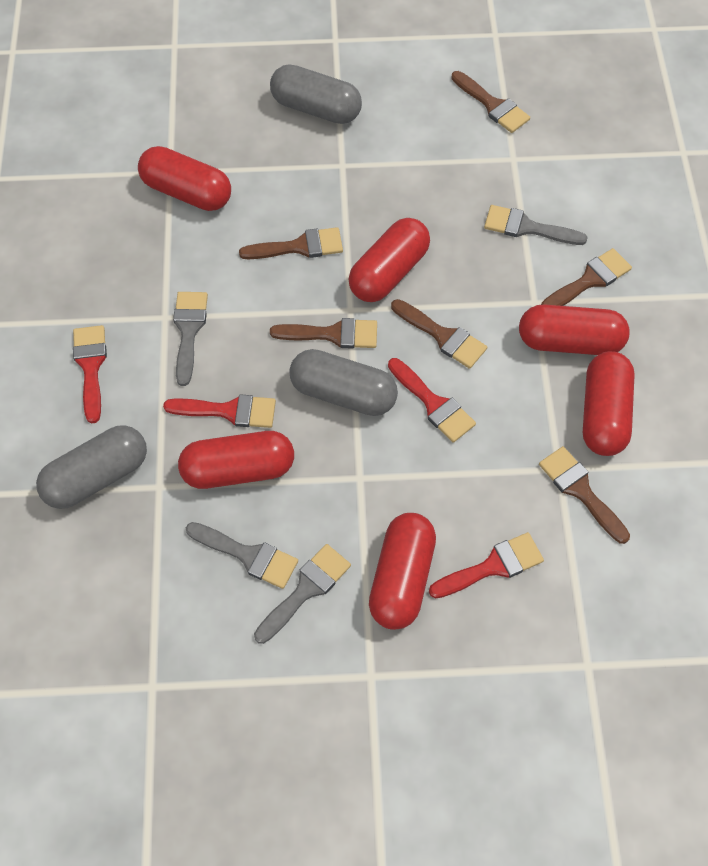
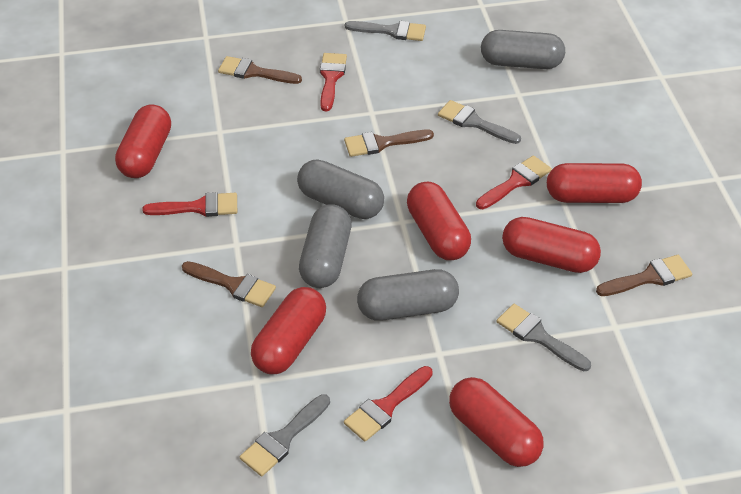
brown brush: 6 -> 4
grey capsule: 3 -> 4

